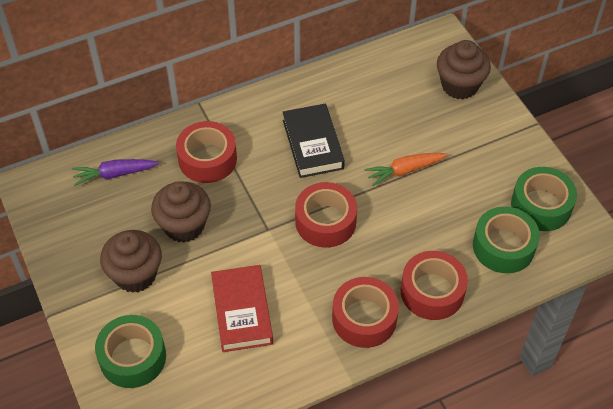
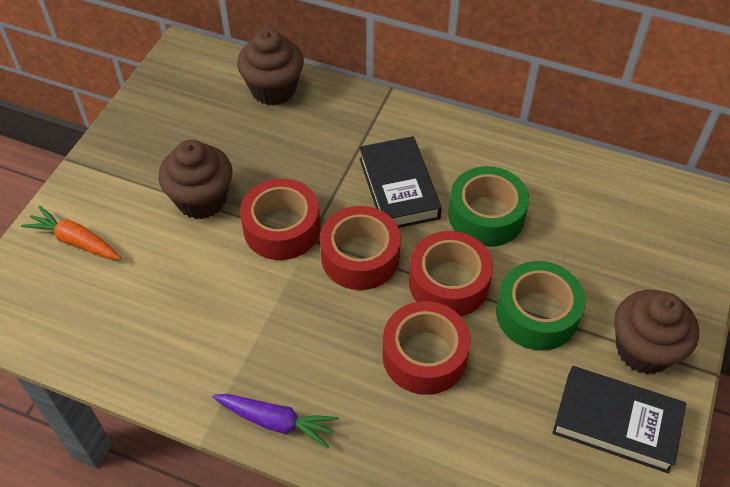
black book: 1 -> 2
green tape: 3 -> 2
red book: 1 -> 0

